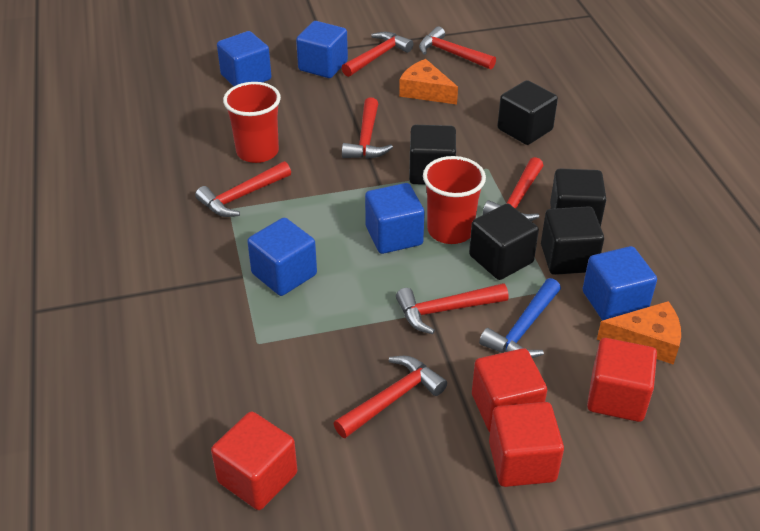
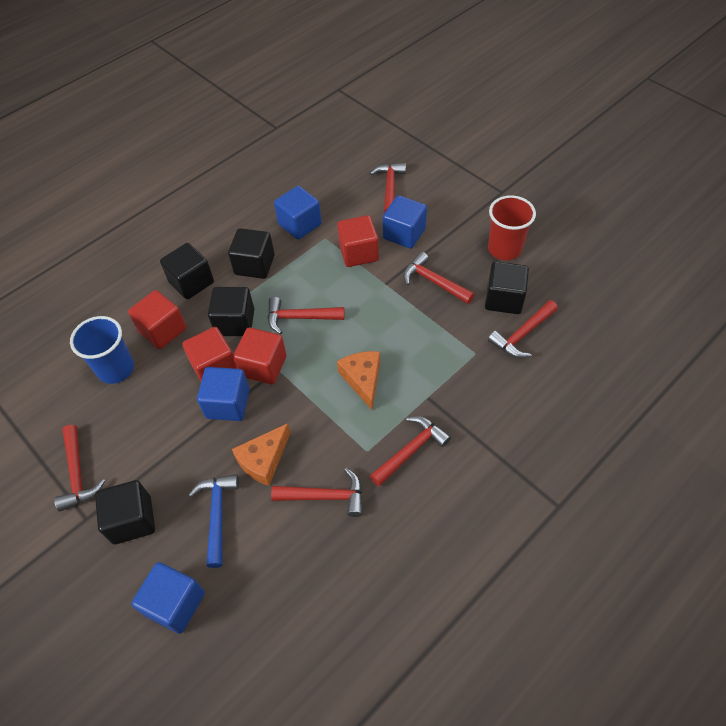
blue cube: 5 -> 4
blue cup: 0 -> 1
red cup: 2 -> 1

